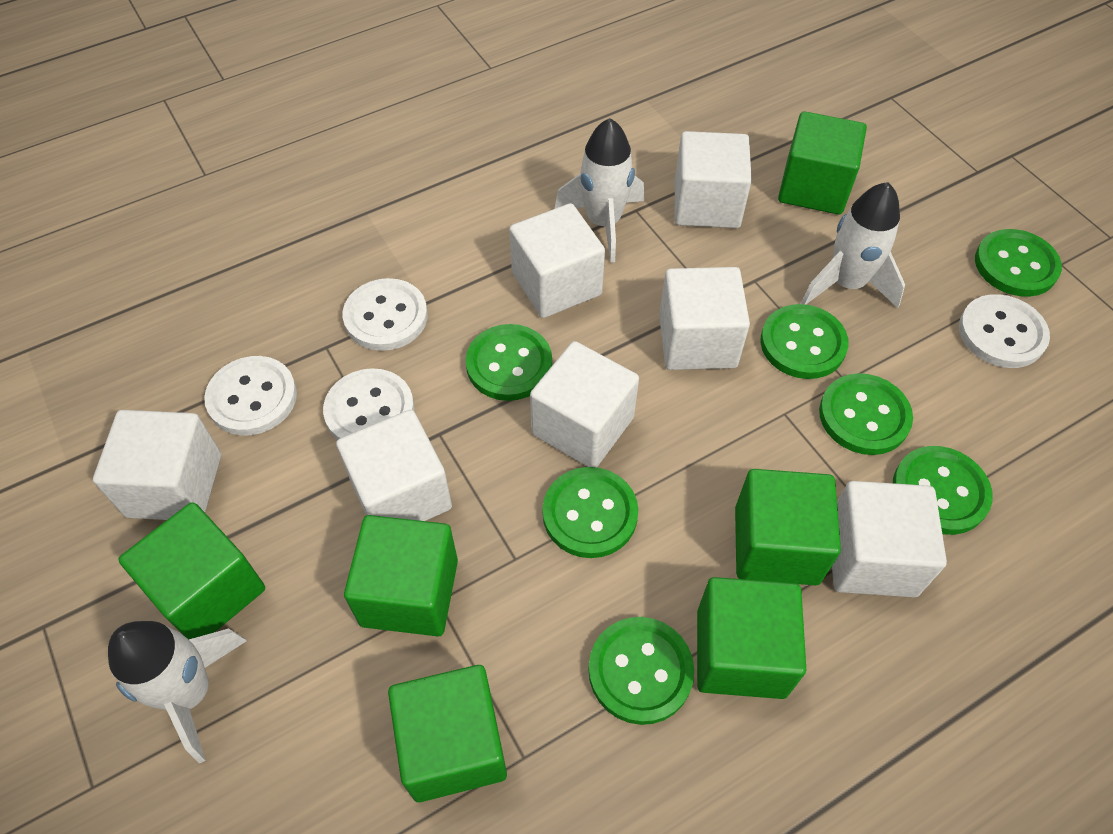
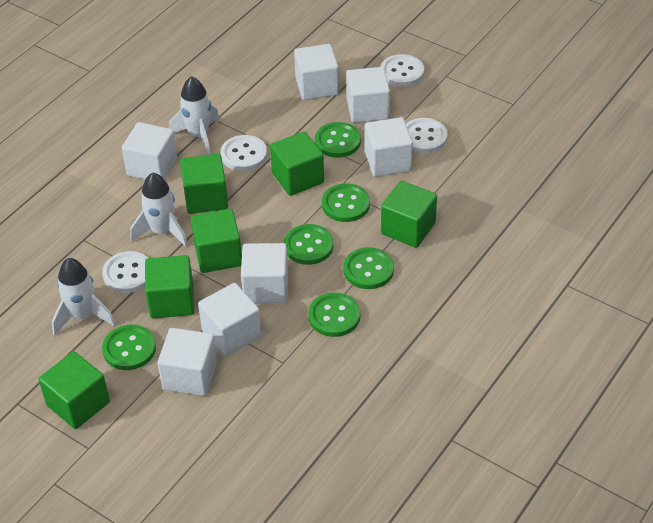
green button: 7 -> 6

